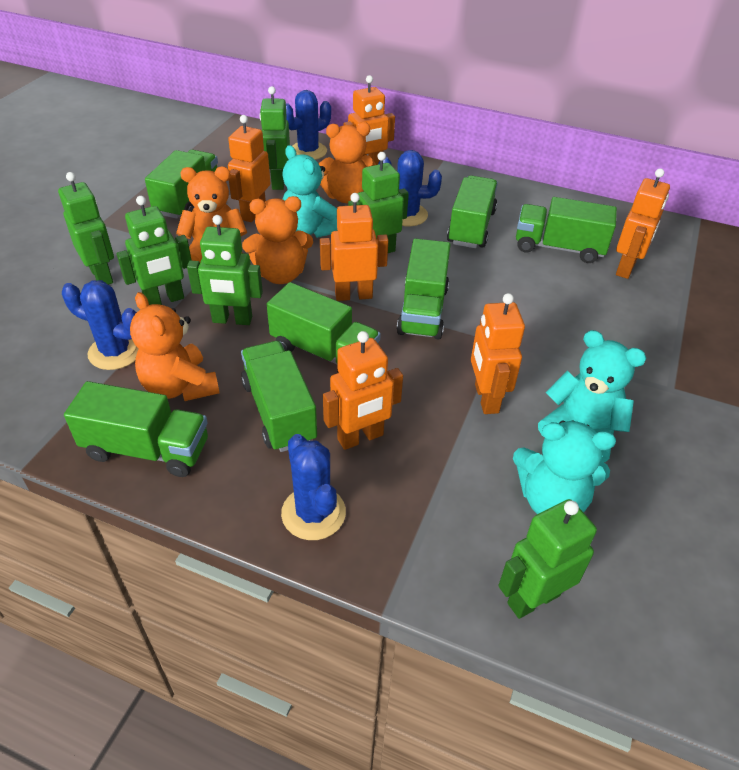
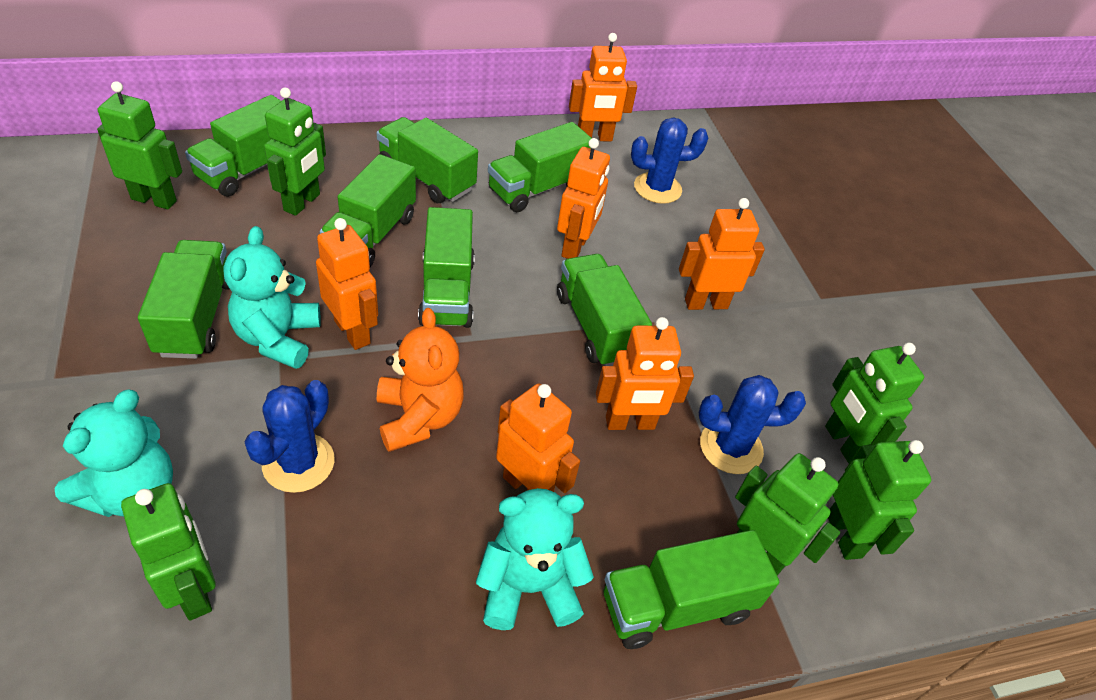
blue cactus: 4 -> 3
green truck: 7 -> 8
orange teddy bear: 4 -> 1

